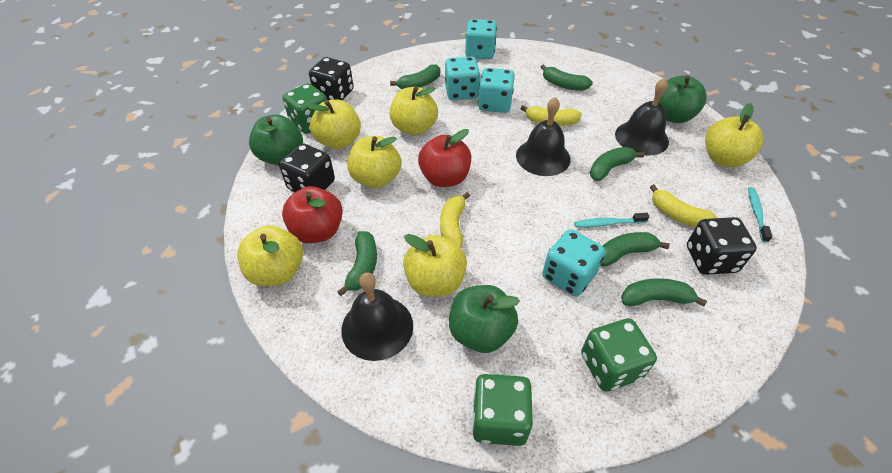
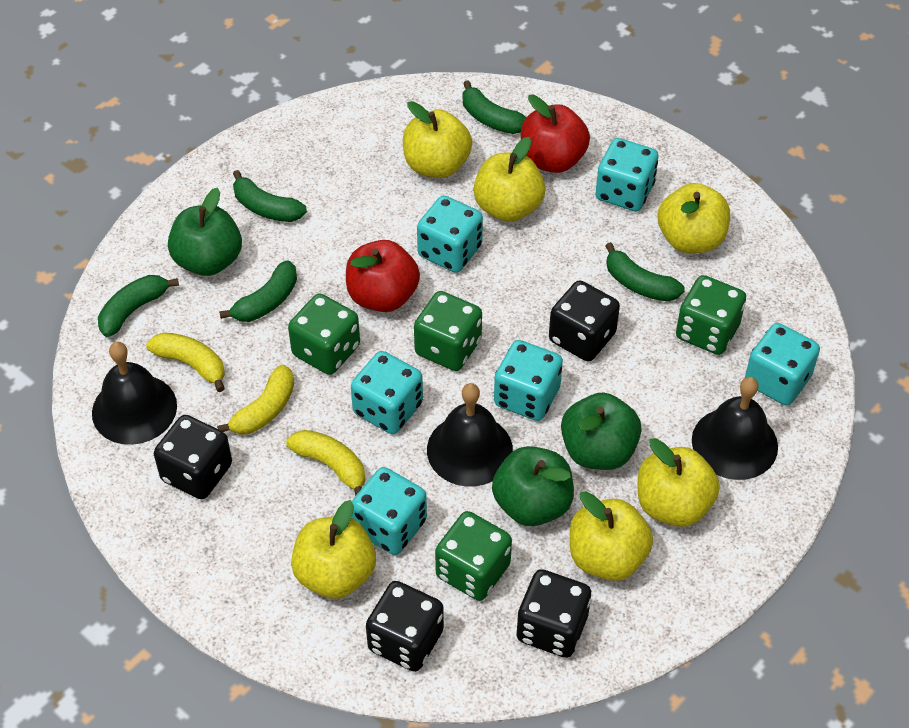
black dice: 3 -> 4
green banana: 6 -> 5
green dice: 3 -> 4
turquoise dice: 4 -> 6
turquoise toothbrush: 2 -> 0

